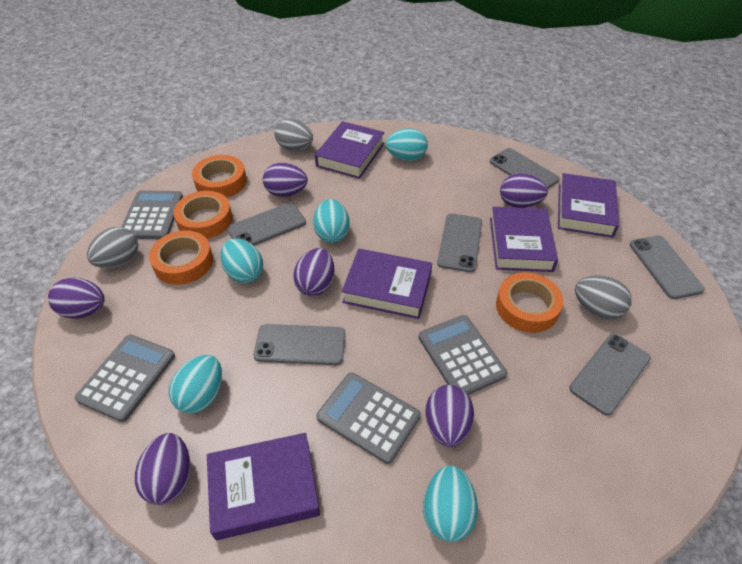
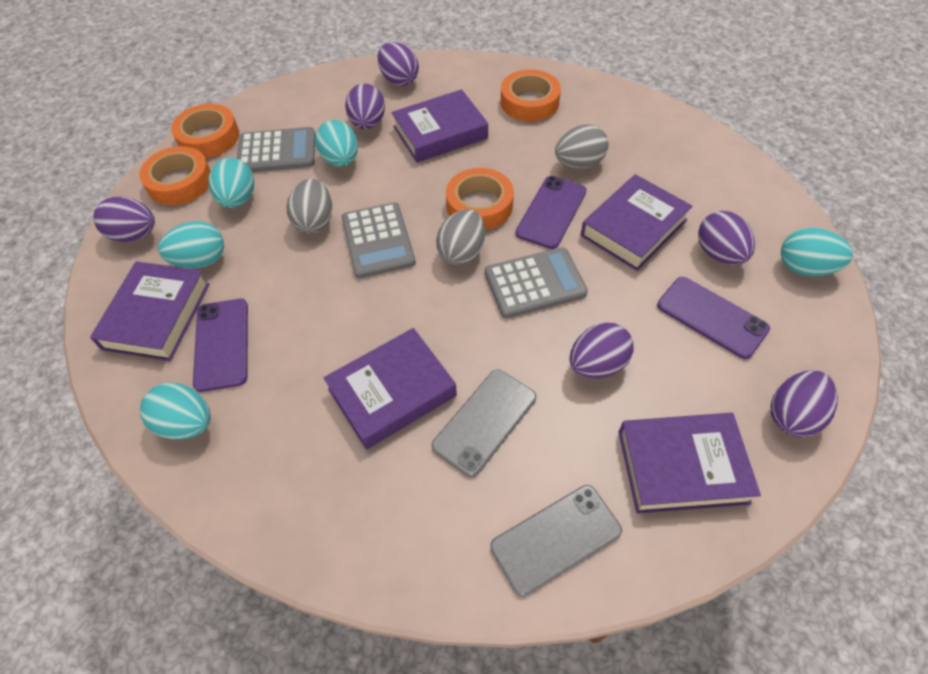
grey calculator: 4 -> 3
grey phone: 6 -> 2
purple phone: 0 -> 3

